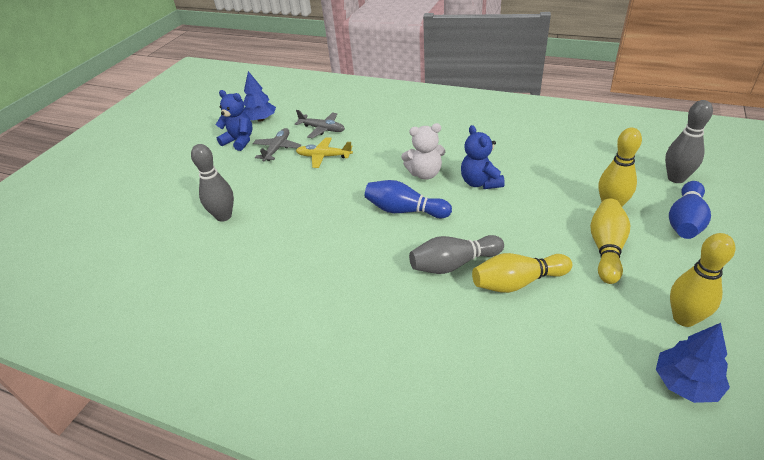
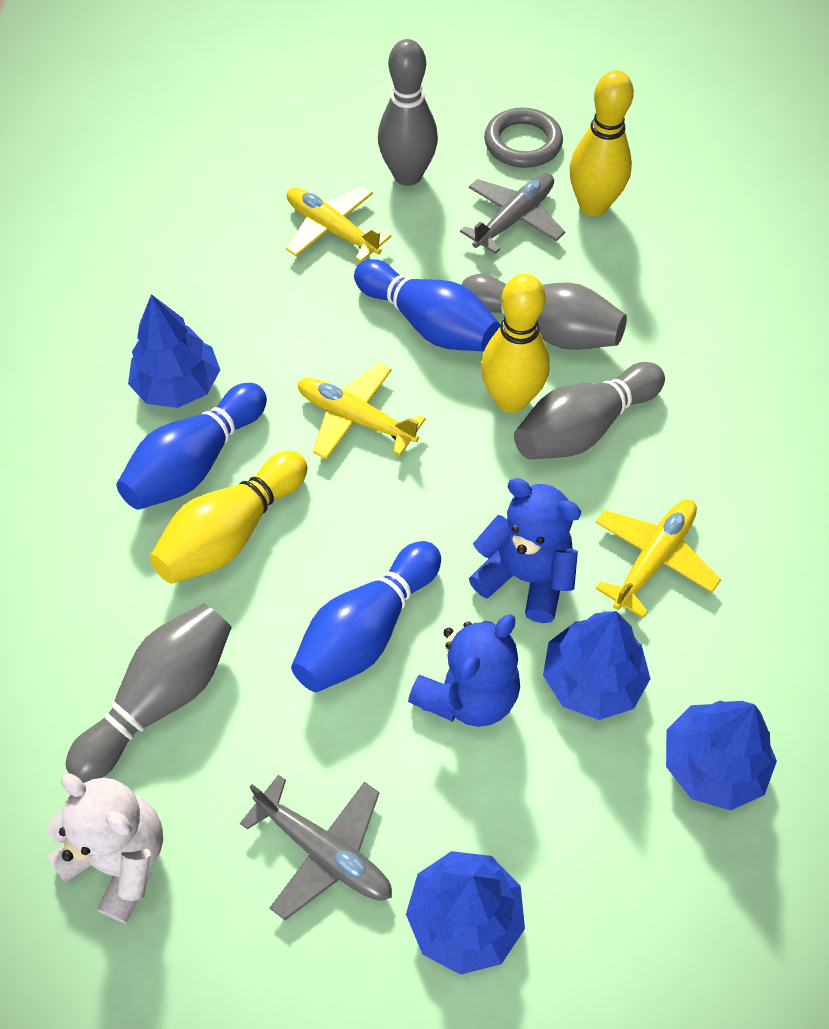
blue bowling pin: 2 -> 3
blue tree: 2 -> 4
grey bowling pin: 3 -> 4
grey ring: 0 -> 1
yellow bowling pin: 4 -> 3
yellow plane: 1 -> 3

